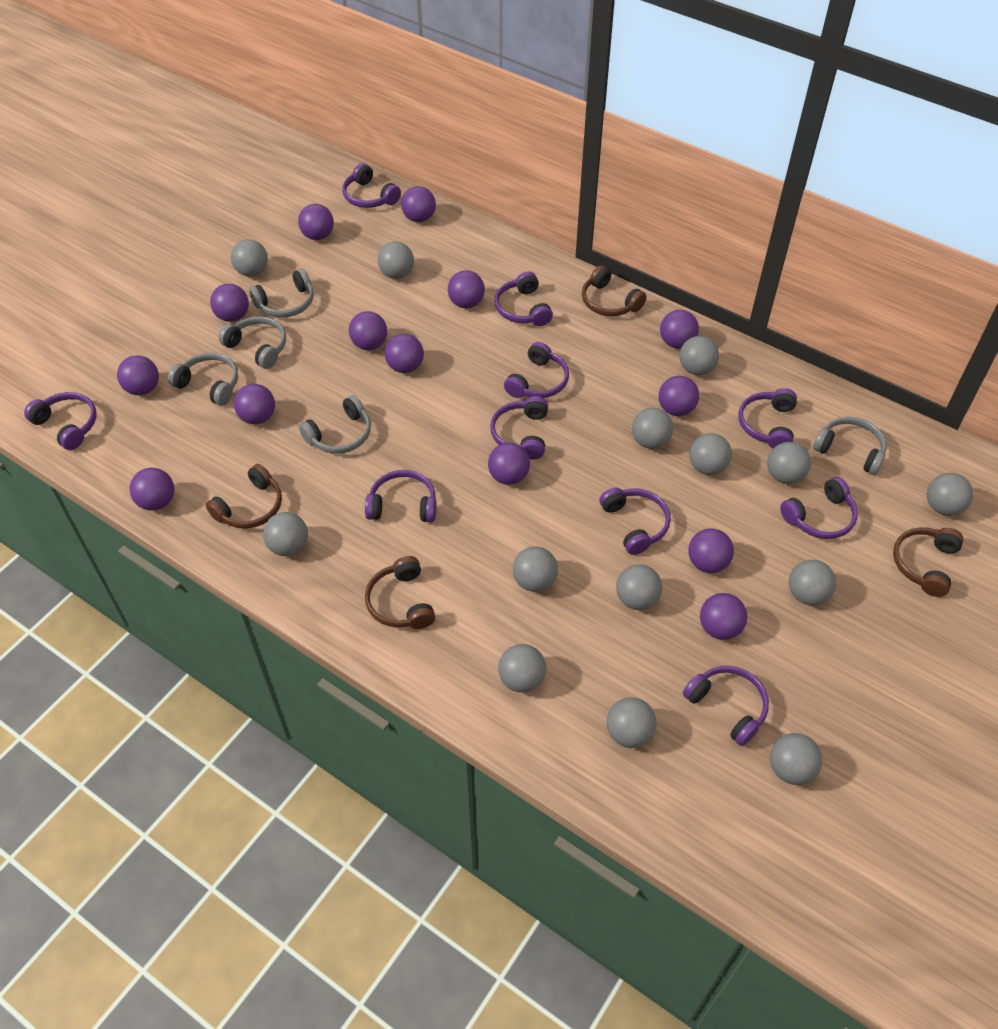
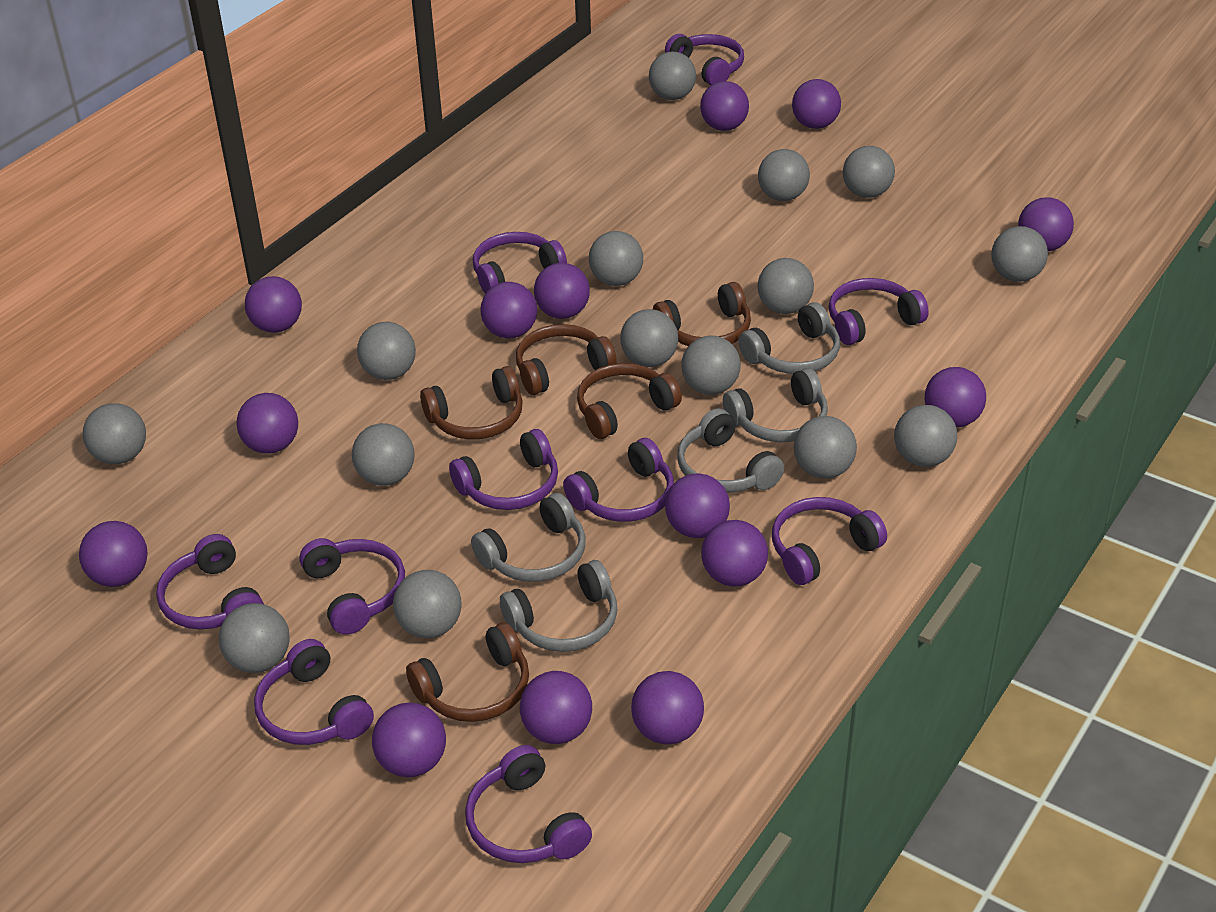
brown headphones: 4 -> 5
grey ball: 14 -> 15

